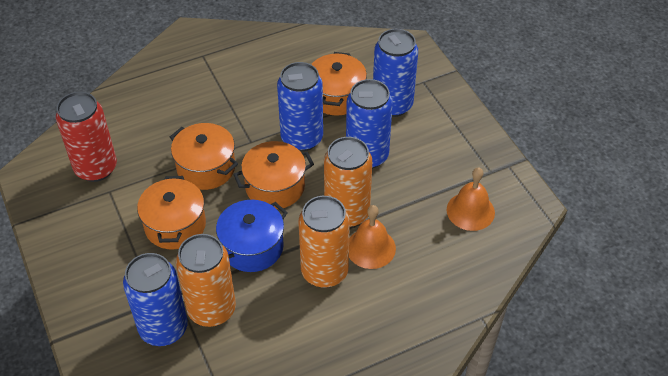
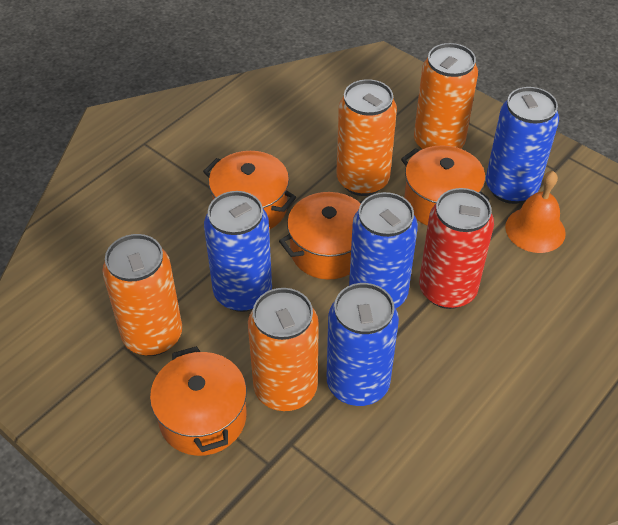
blue pot: 1 -> 0
orange bell: 2 -> 1
orange can: 3 -> 4

